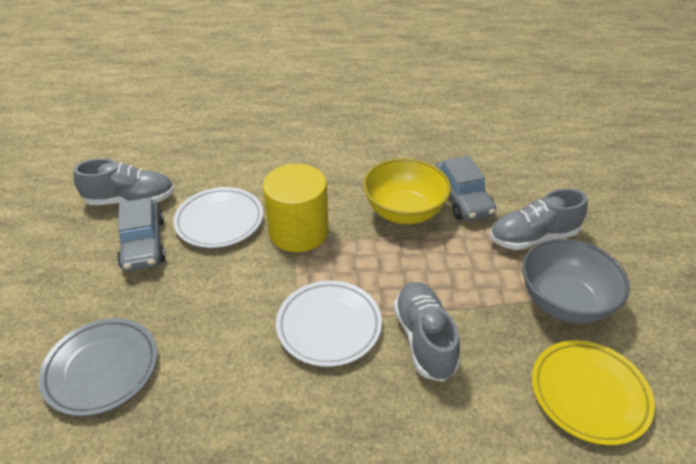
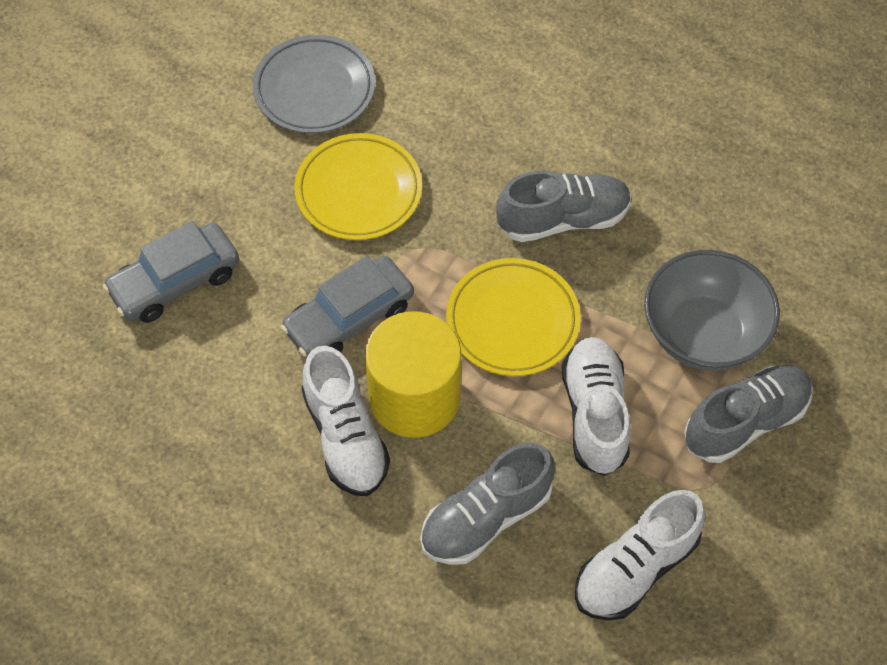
white plate: 2 -> 0
white shoe: 0 -> 3
yellow bowl: 1 -> 0
yellow plate: 1 -> 2

